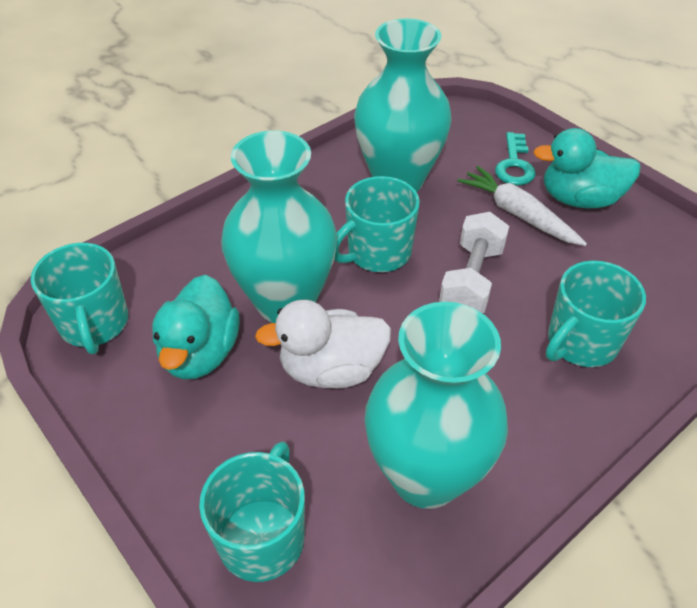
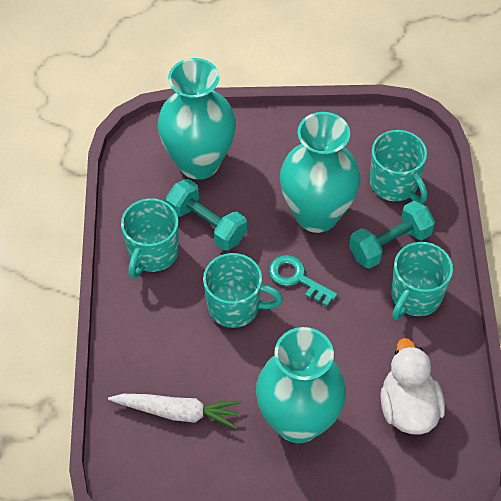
turquoise duck: 2 -> 0
turquoise dumbbell: 0 -> 2
white dumbbell: 1 -> 0

